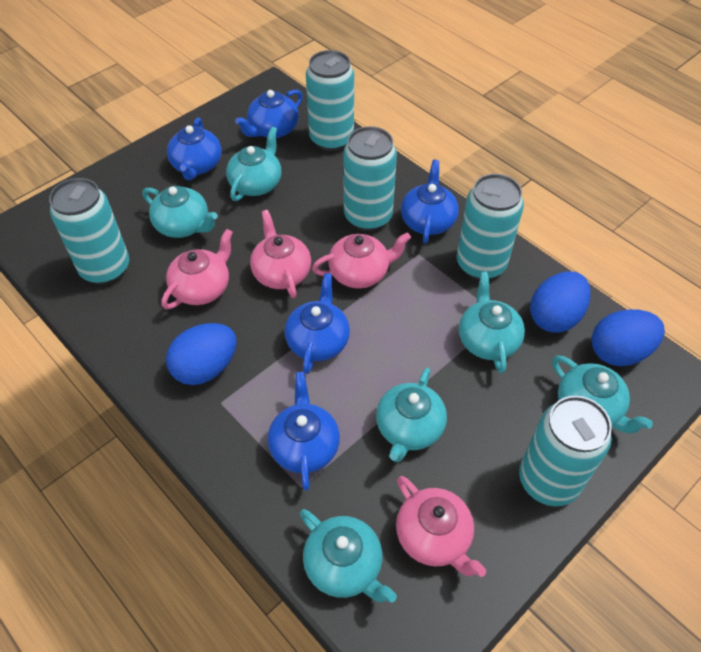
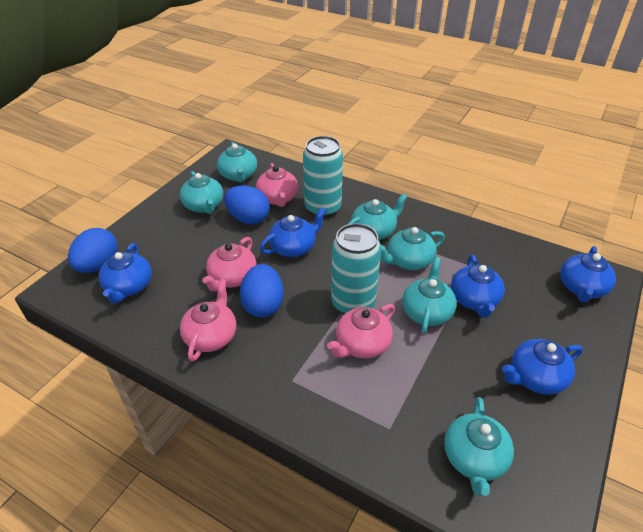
turquoise can: 5 -> 2

